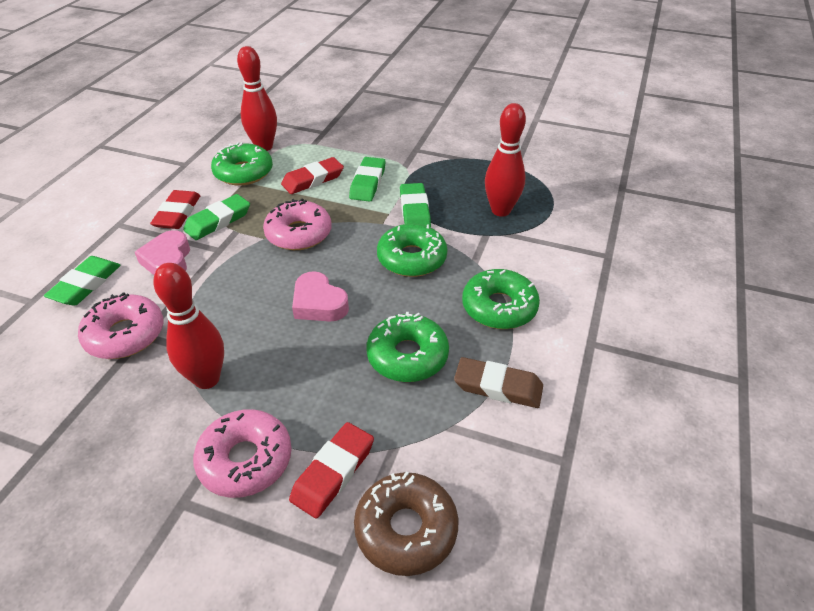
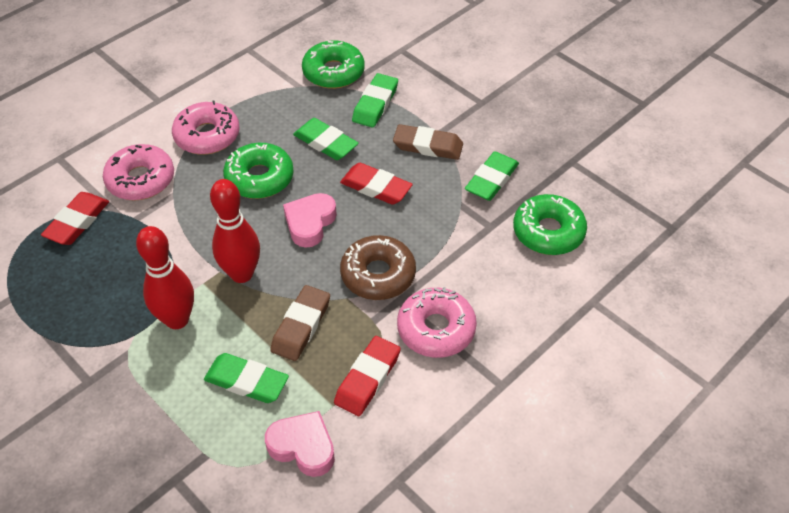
brown eraser: 1 -> 2
green donut: 4 -> 3
red bowling pin: 3 -> 2

